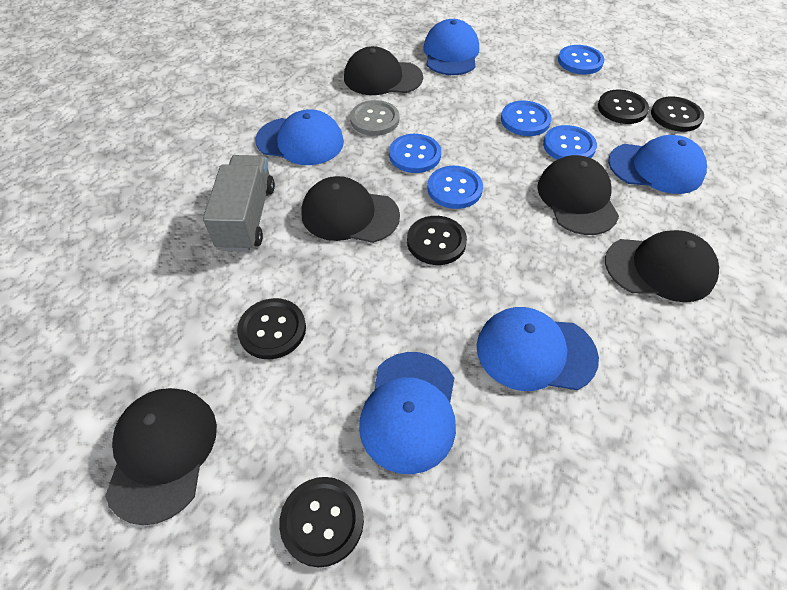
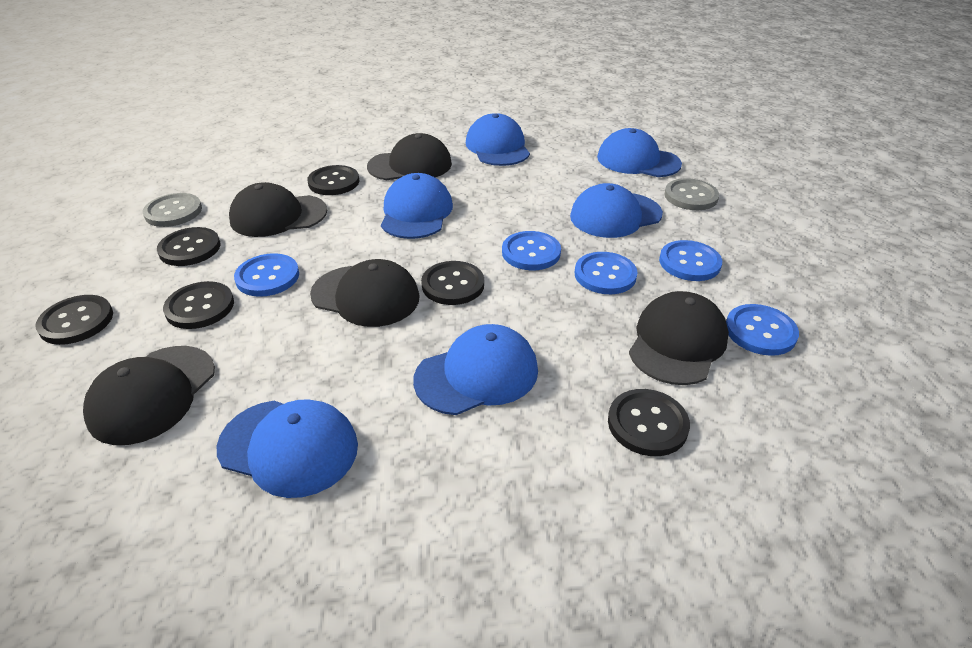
black button: 5 -> 6
blue cap: 5 -> 6
grey button: 1 -> 2
grey truck: 1 -> 0

